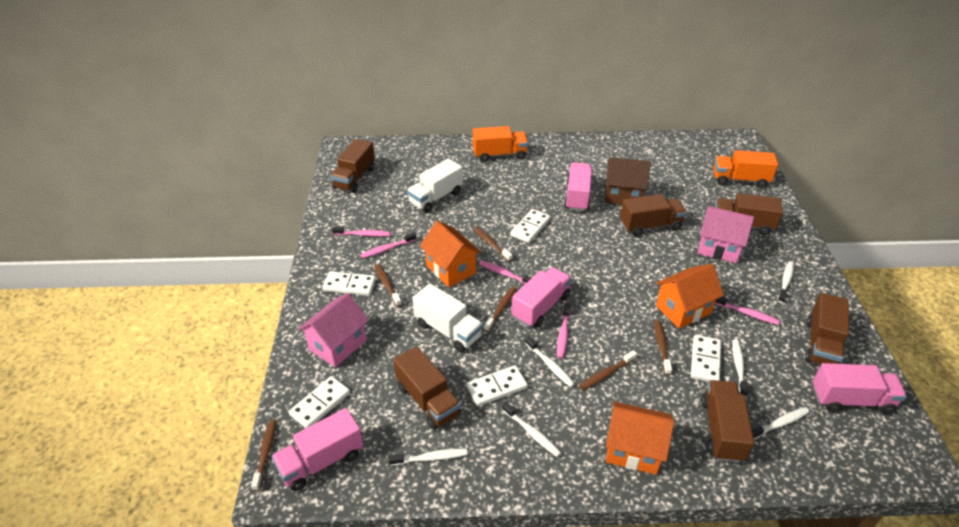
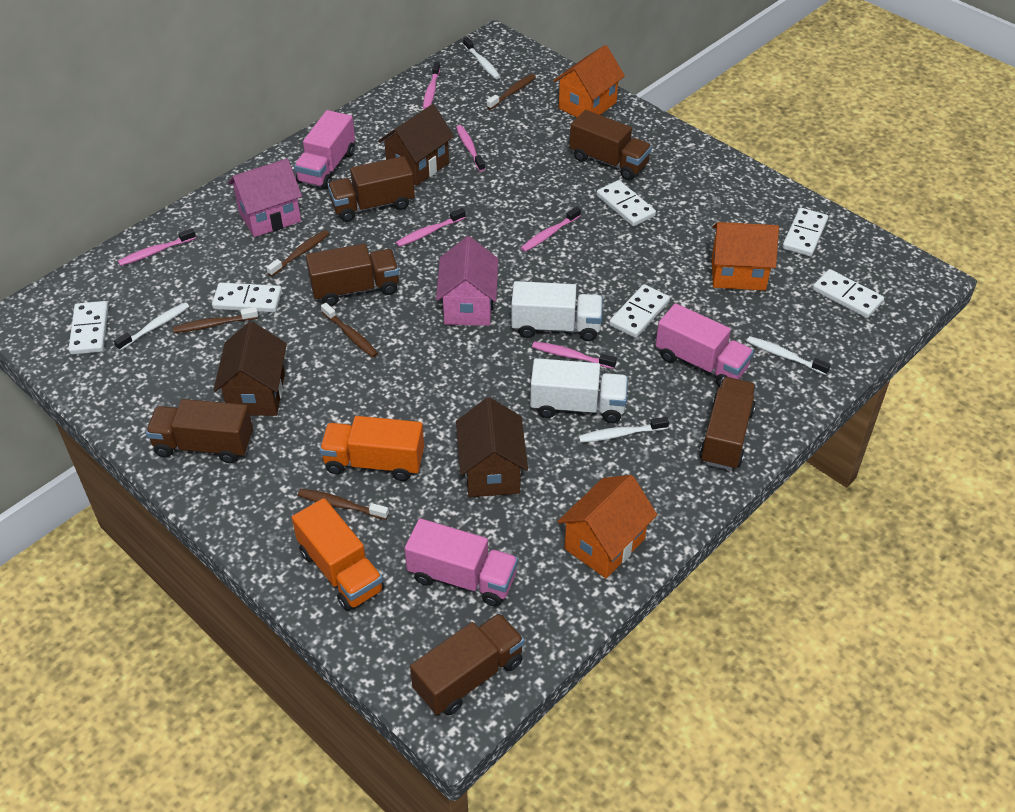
brown house: 1 -> 3
brown toothbrush: 6 -> 5
pink toothbrush: 5 -> 6
pink truck: 4 -> 3
white domino: 5 -> 6
white toothbrush: 6 -> 4

